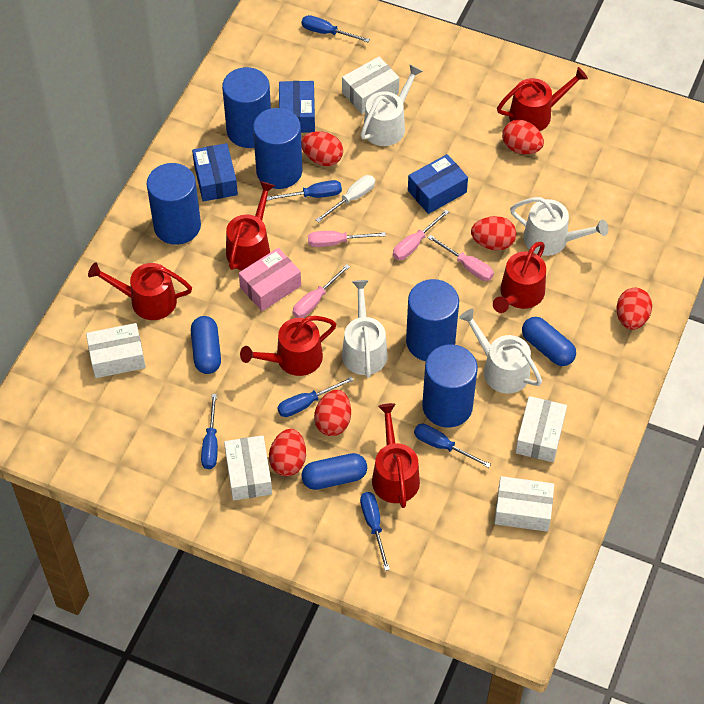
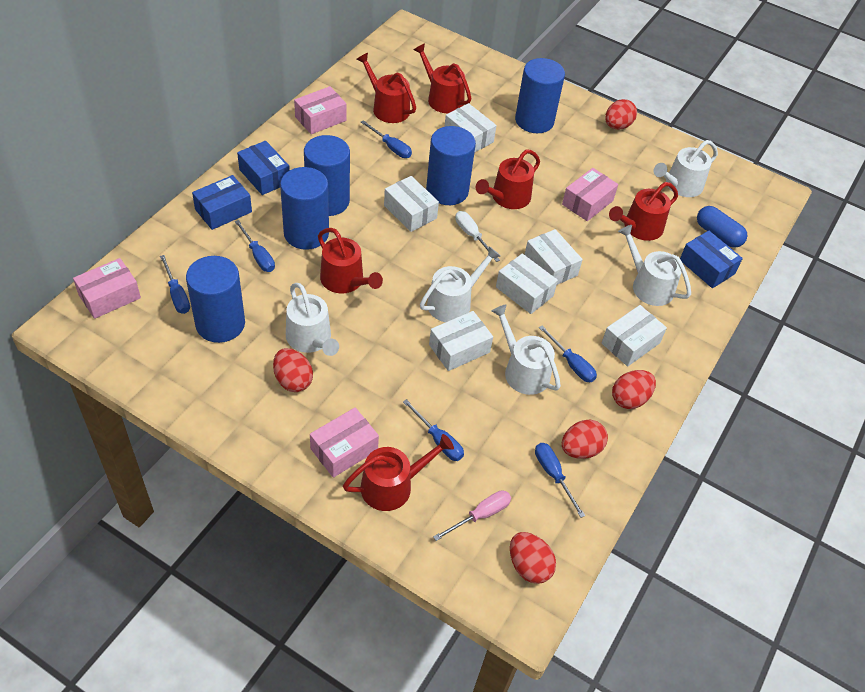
blue capsule: 3 -> 1
pink box: 1 -> 4
pink screwdriver: 4 -> 1
red egg: 6 -> 5
white box: 5 -> 6
white watering can: 4 -> 5

